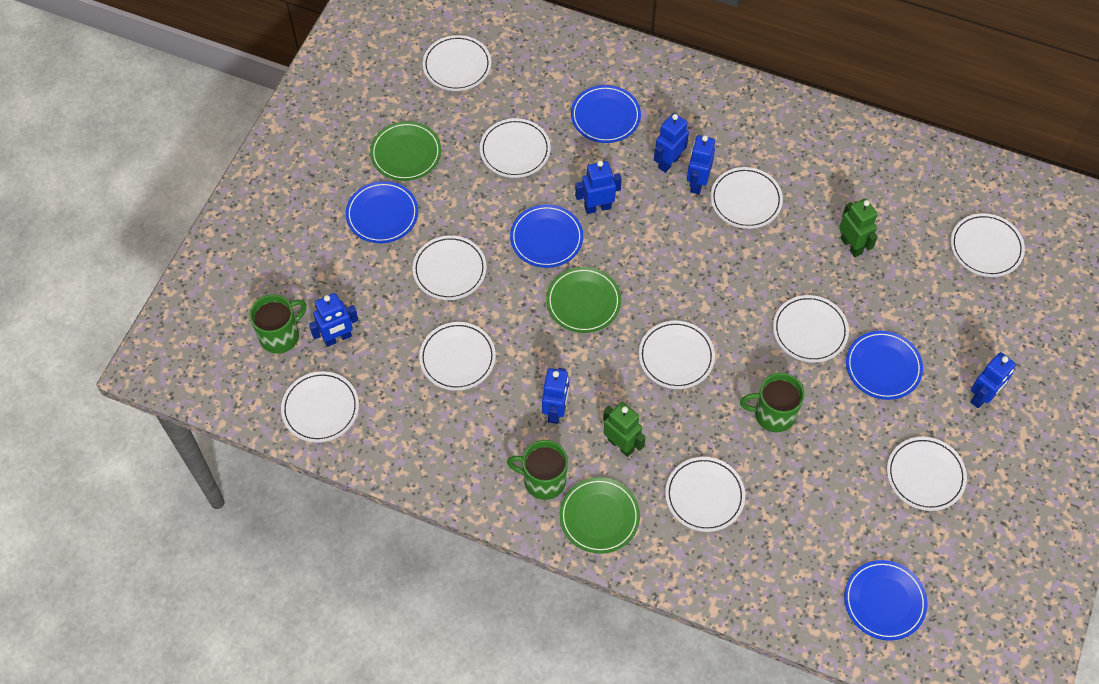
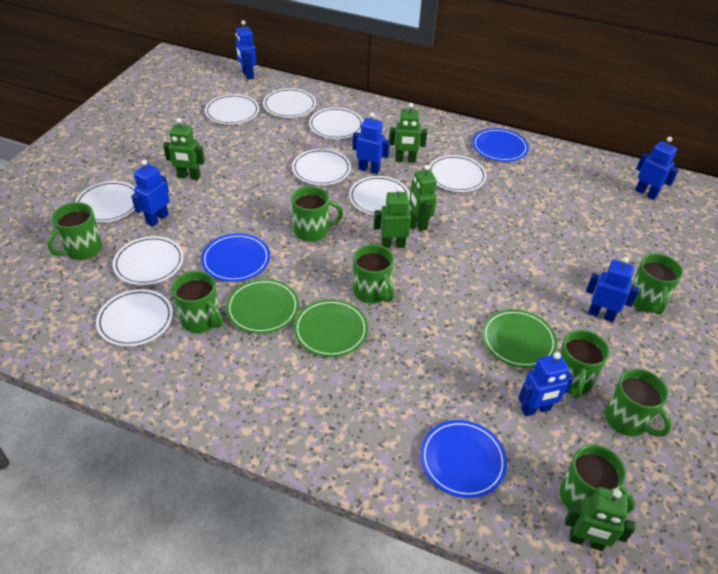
blue plate: 5 -> 3
green mug: 3 -> 8
green robot: 2 -> 5
white plate: 11 -> 9

